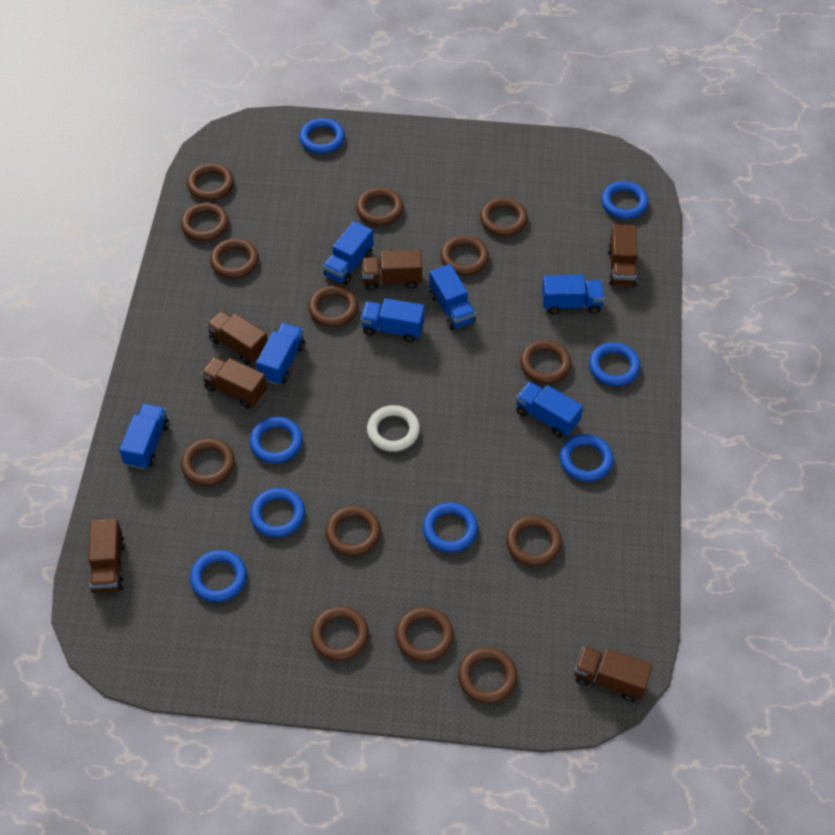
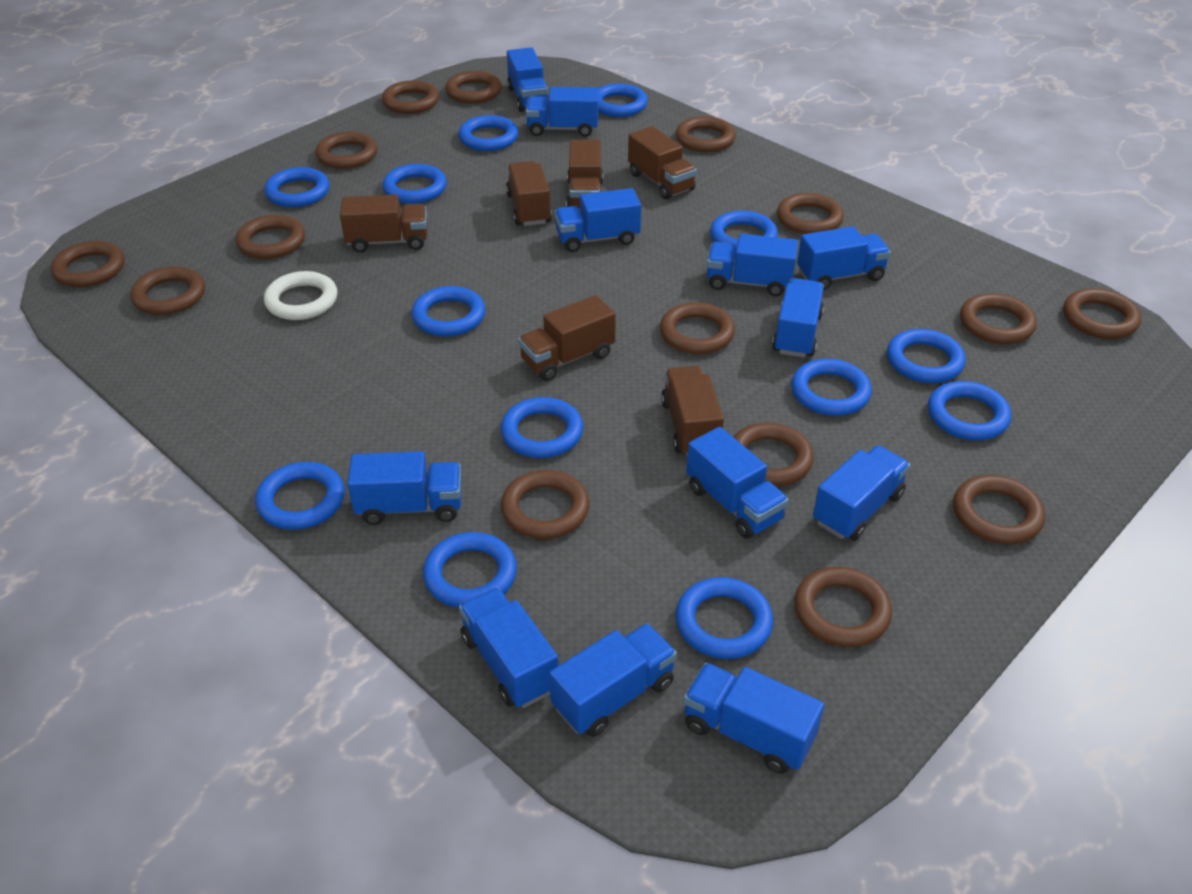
blue ring: 8 -> 13
blue truck: 7 -> 12
brown ring: 14 -> 15

